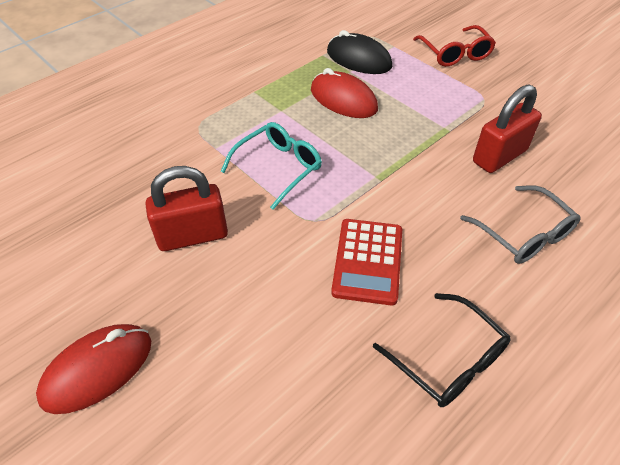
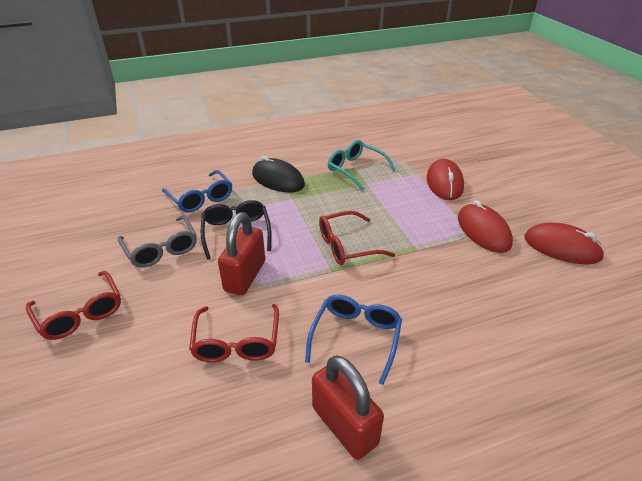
blue glasses: 0 -> 2
red calculator: 1 -> 0
red glasses: 1 -> 3
red mouse: 2 -> 3

